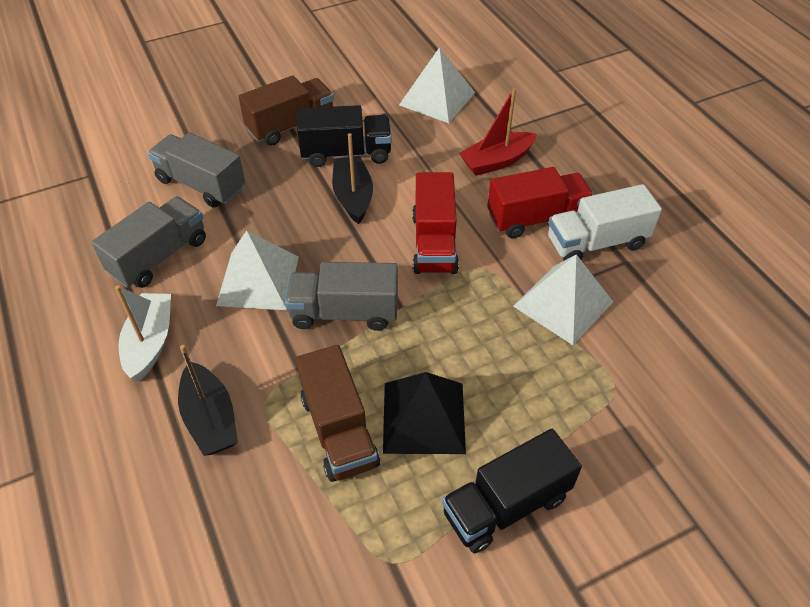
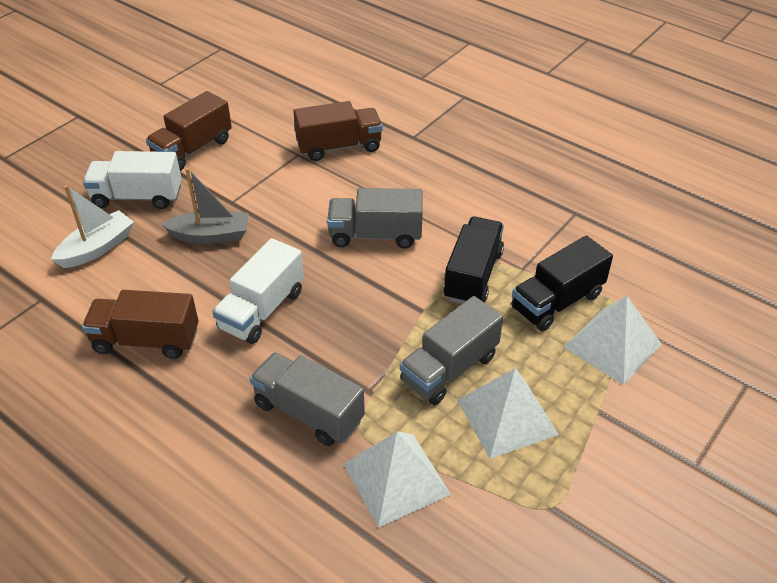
black boat: 2 -> 0
black pyramid: 1 -> 0
brown truck: 2 -> 3
grey boat: 0 -> 1
red boat: 1 -> 0
red truck: 2 -> 0
white truck: 1 -> 2

